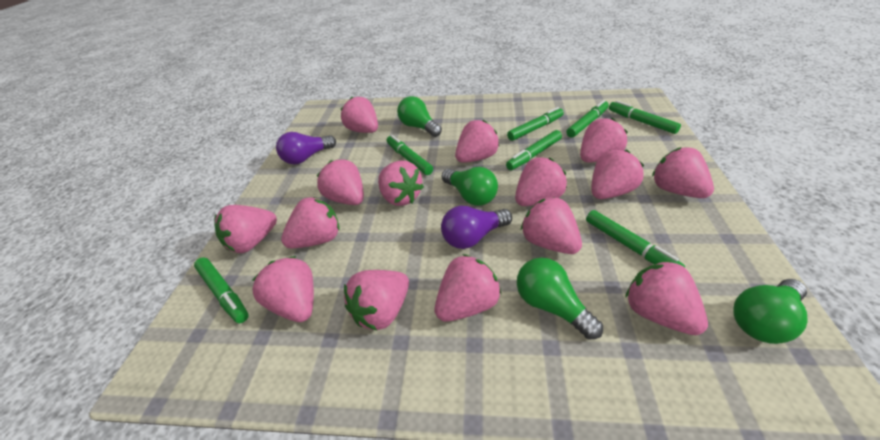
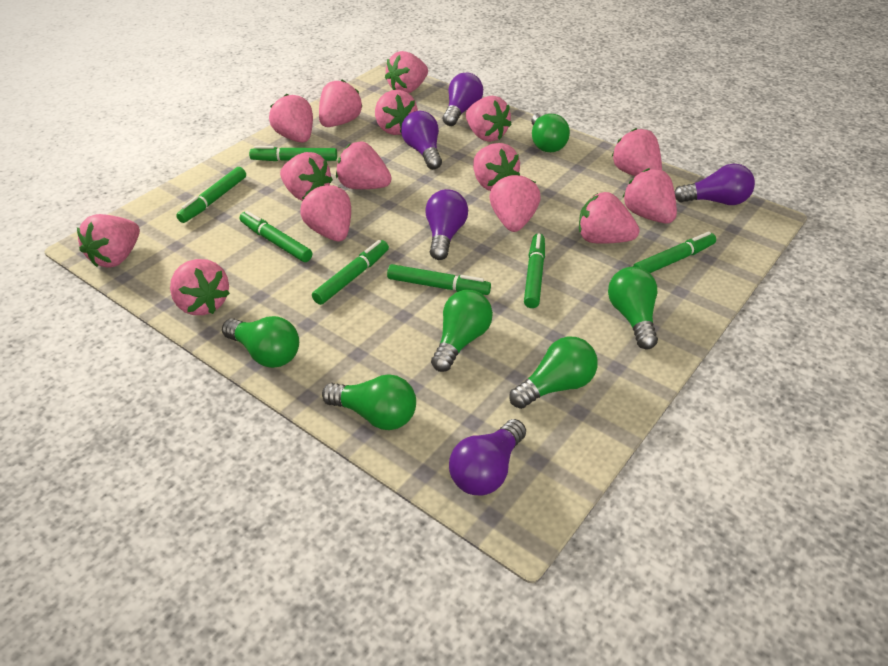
green light bulb: 4 -> 6
purple light bulb: 2 -> 5

